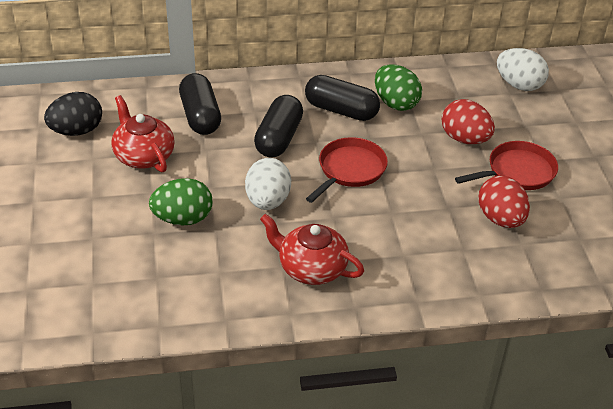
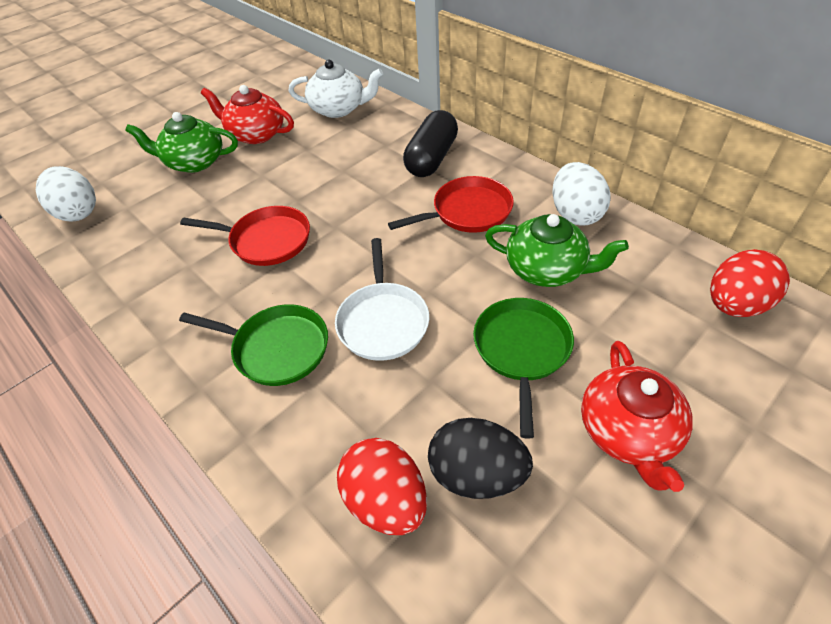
black capsule: 3 -> 1
green egg: 2 -> 0
green pan: 0 -> 2
green teapot: 0 -> 2
white pan: 0 -> 1
white teapot: 0 -> 1

